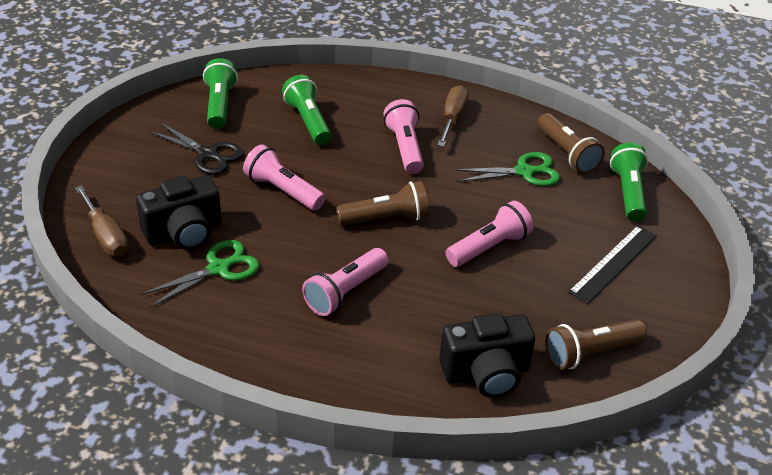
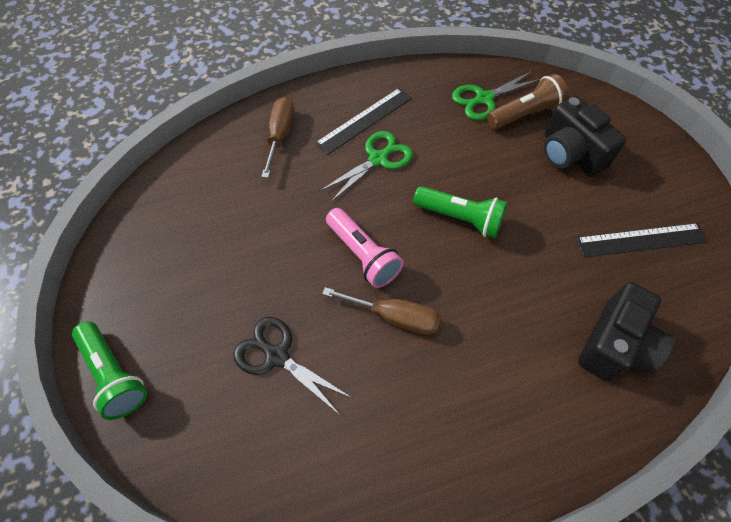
black ruler: 1 -> 2
brown flashlight: 3 -> 1
green flashlight: 3 -> 2
pink flashlight: 4 -> 1

